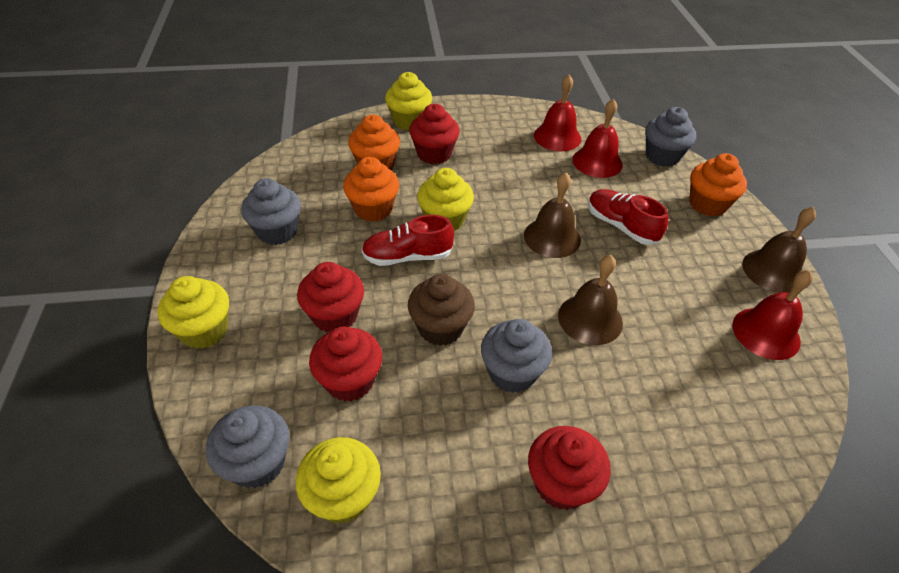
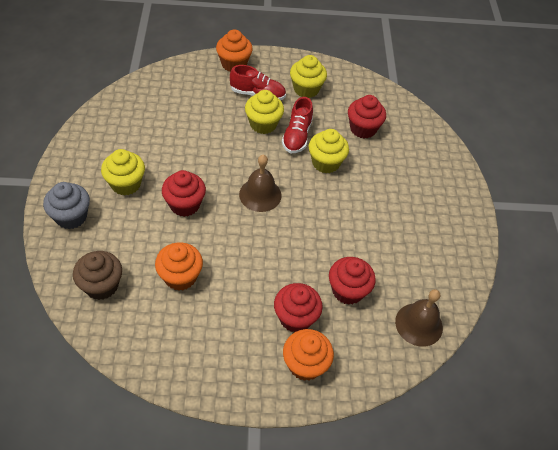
brown bell: 3 -> 2
grey cupcake: 4 -> 1
red bell: 3 -> 0

